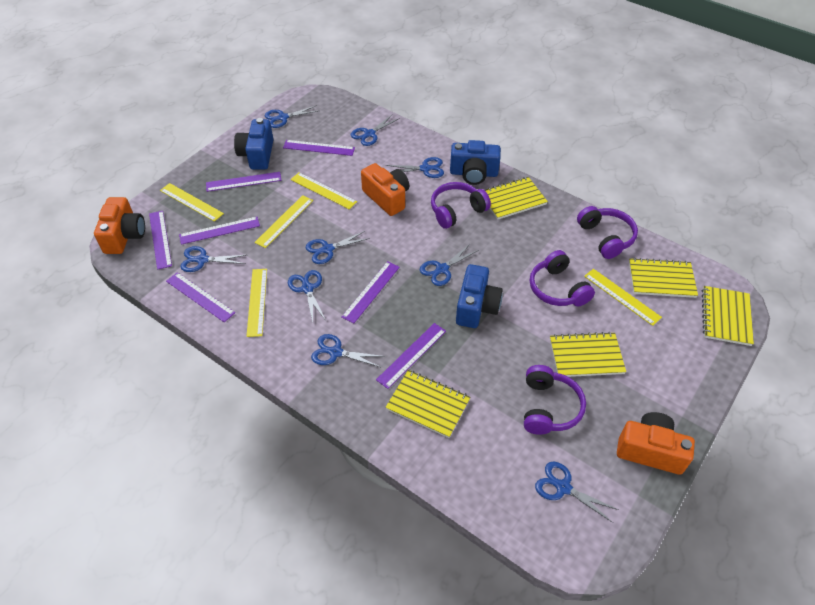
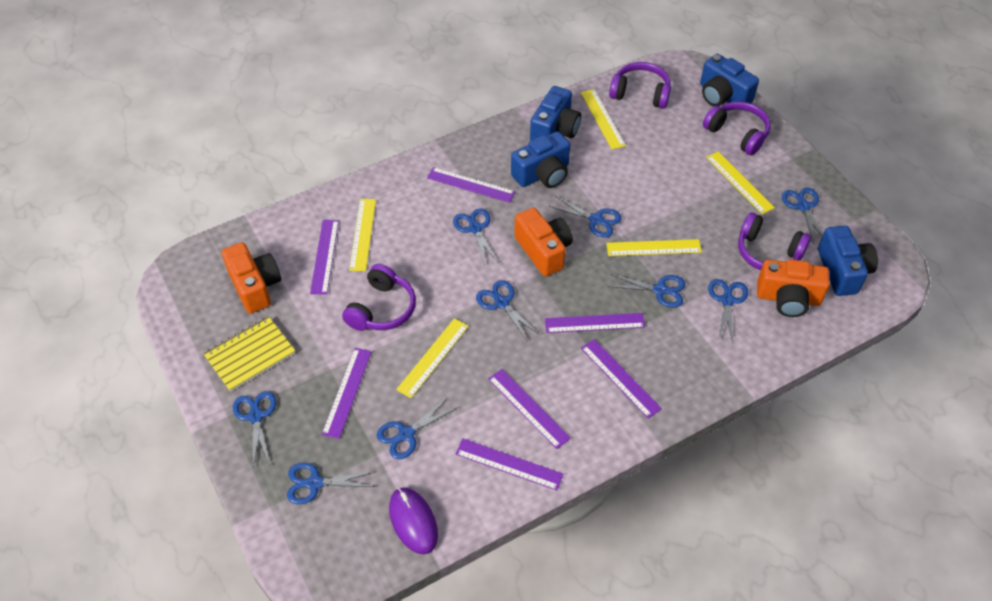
blue camera: 3 -> 4
purple mouse: 0 -> 1
yellow notebook: 5 -> 1

